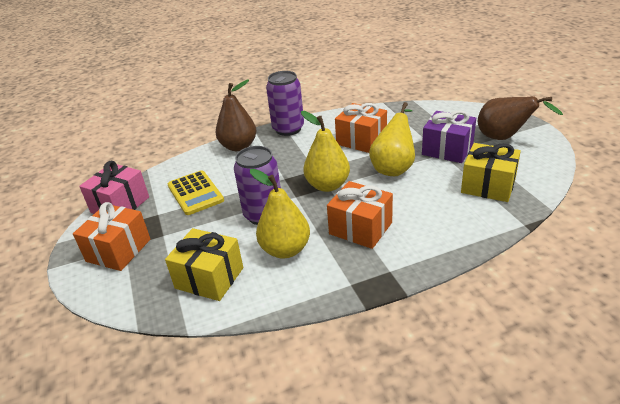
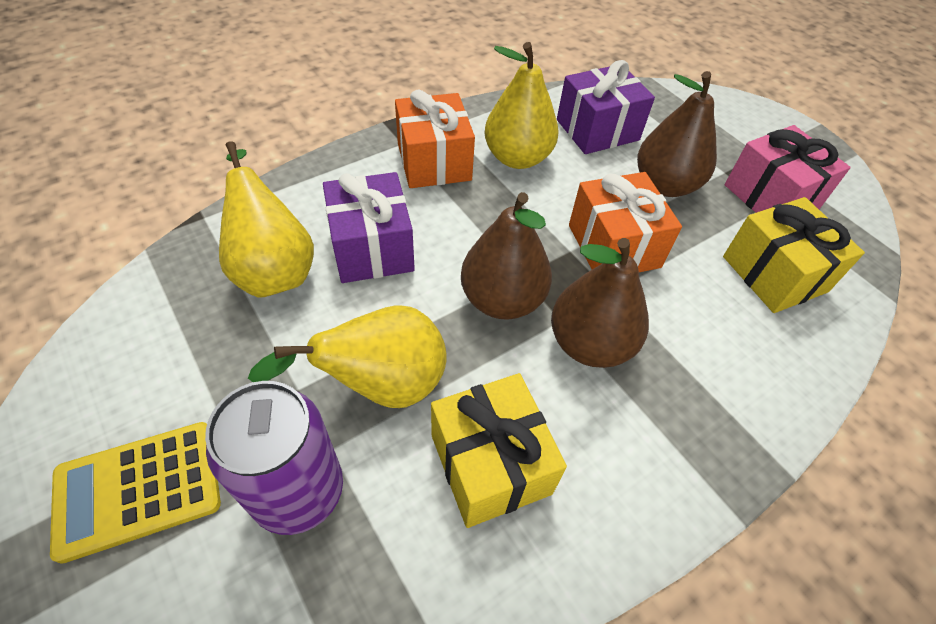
brown pear: 2 -> 3
orange gift: 3 -> 2
purple can: 2 -> 1
purple gift: 1 -> 2

